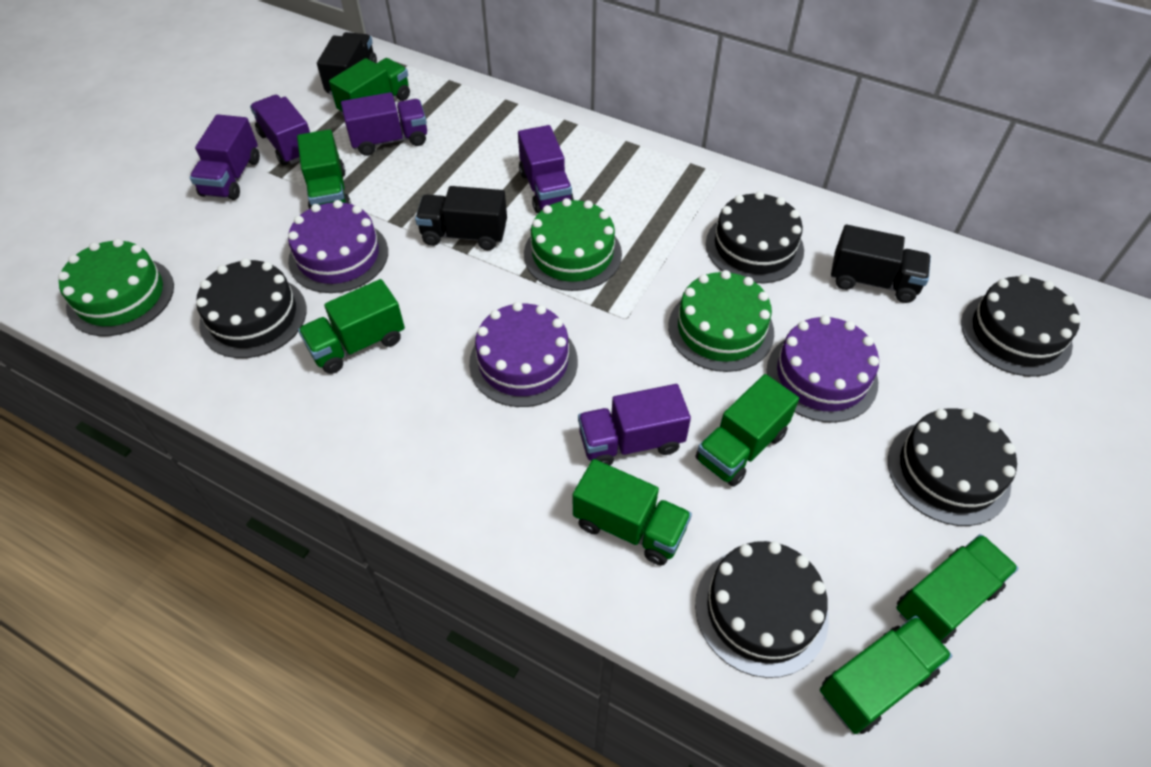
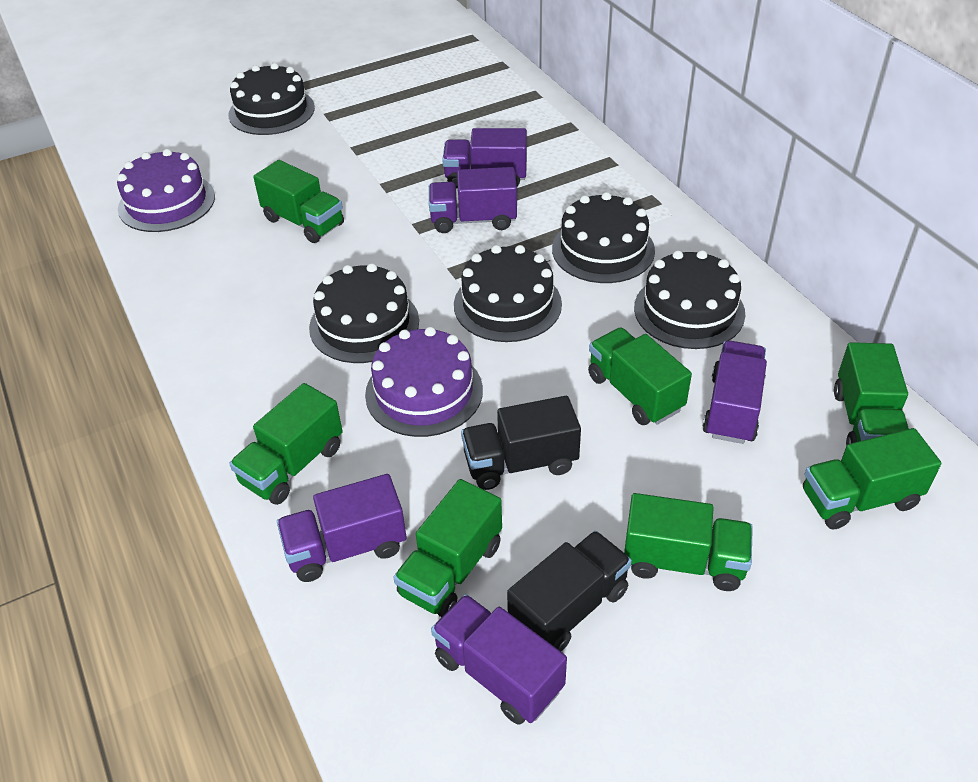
black truck: 3 -> 2
green cake: 3 -> 0
purple cake: 3 -> 2

